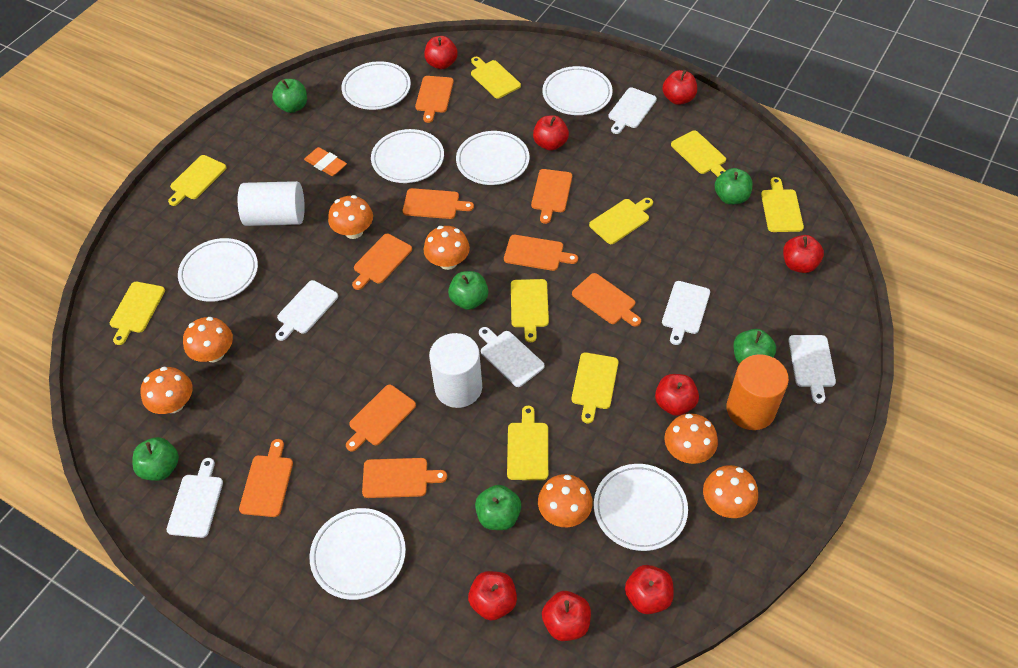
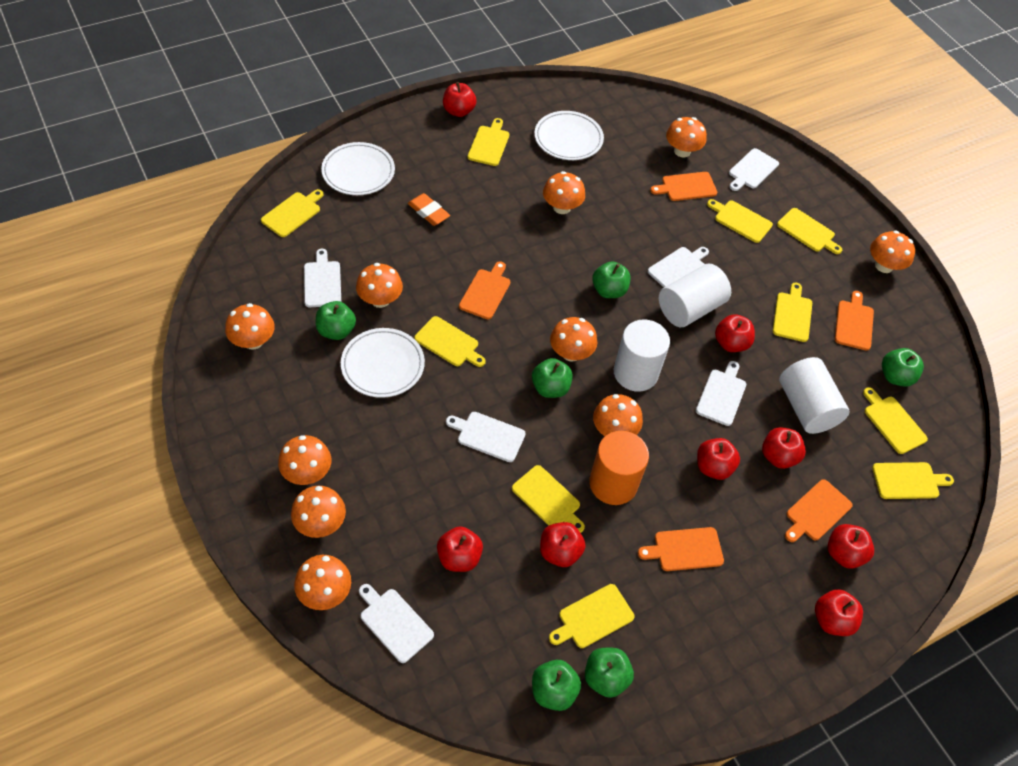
orange cutting board: 9 -> 5
orange mushroom: 7 -> 10
white cylinder: 2 -> 3
white plate: 7 -> 3
yellow cutting board: 9 -> 10

